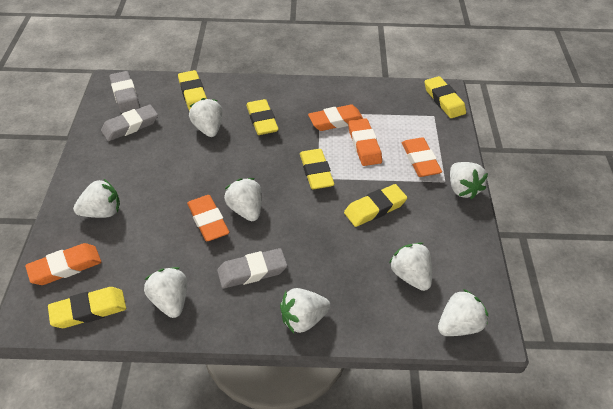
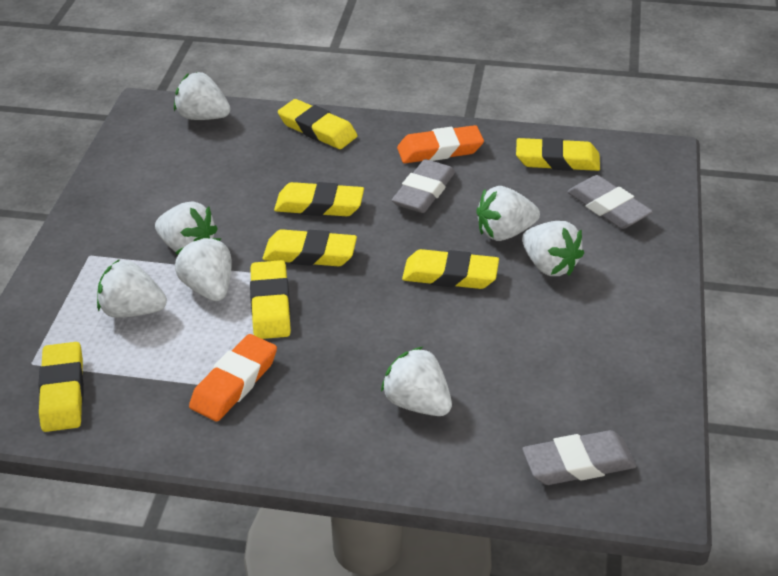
orange eraser: 5 -> 2
white strawberry: 8 -> 7
yellow eraser: 6 -> 7

